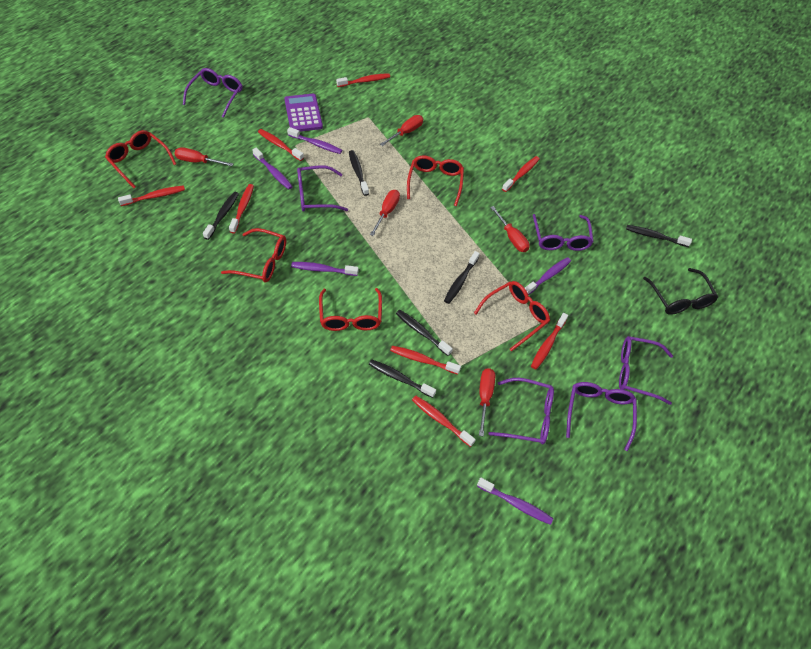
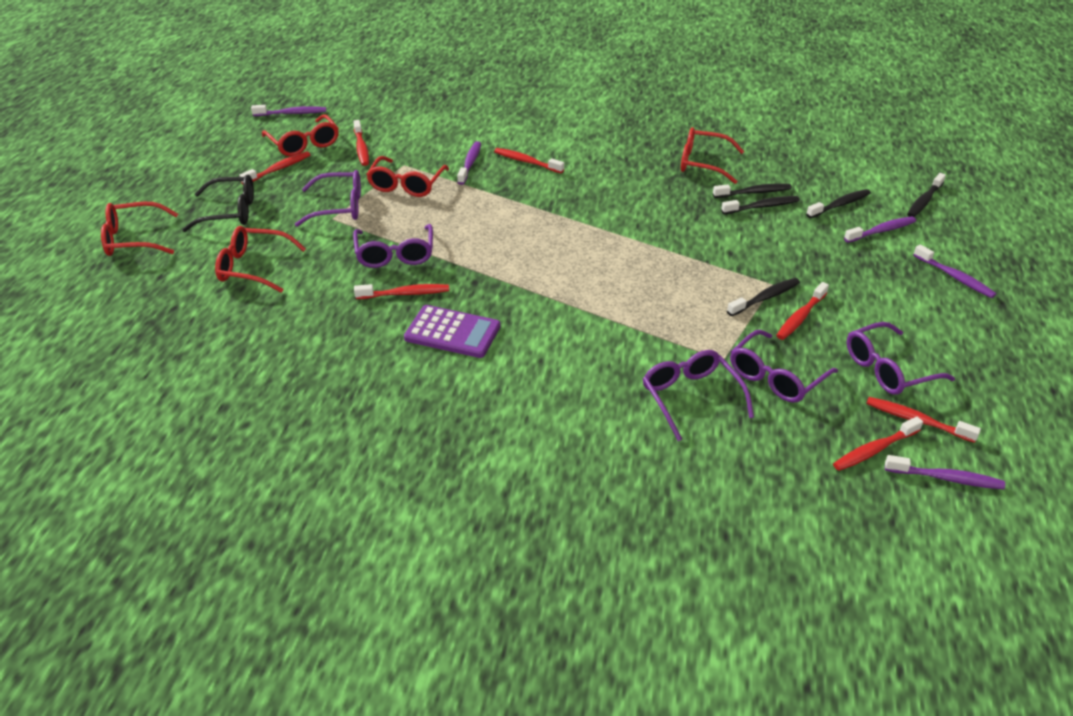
black toothbrush: 6 -> 5
purple glasses: 6 -> 5
red screwdriver: 5 -> 0
red toothbrush: 8 -> 7

